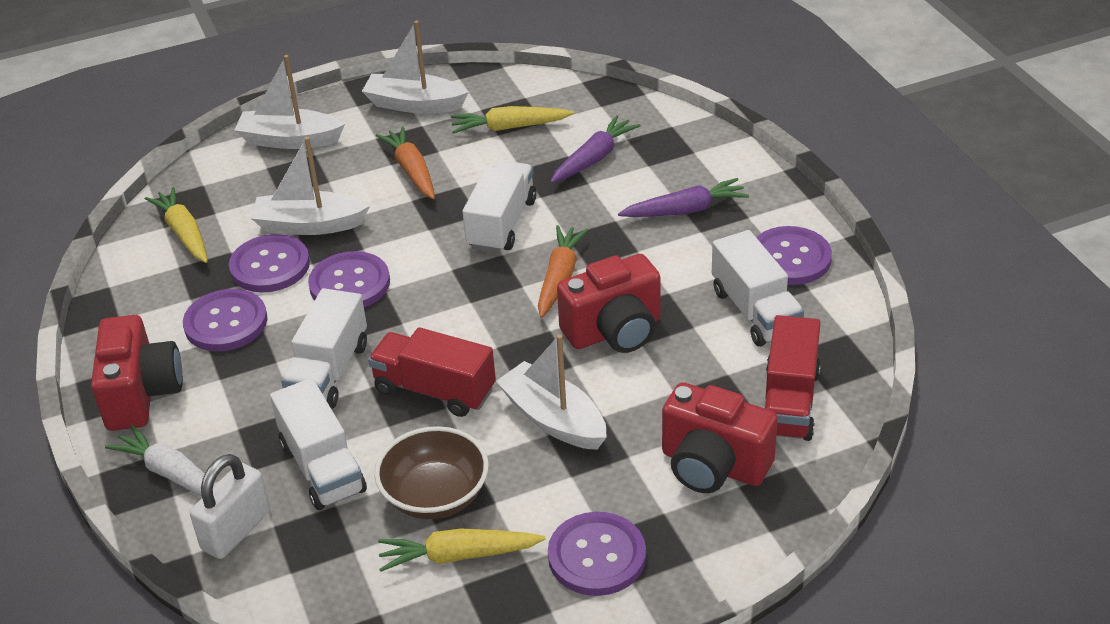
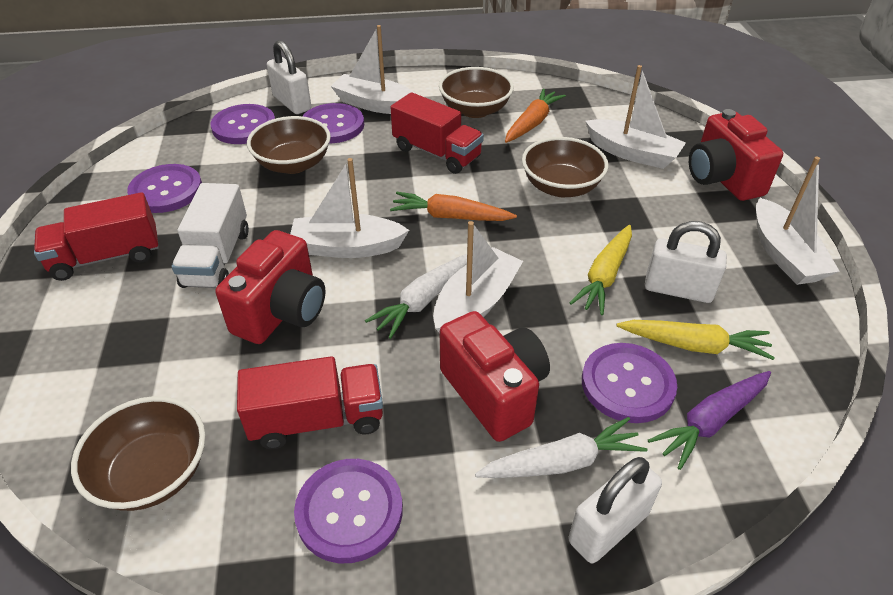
brown bowl: 1 -> 4
purple carrot: 2 -> 1
red truck: 2 -> 3
white boat: 4 -> 5
white carrot: 1 -> 2
white padlock: 1 -> 3
white truck: 4 -> 1
yellow carrot: 3 -> 2

